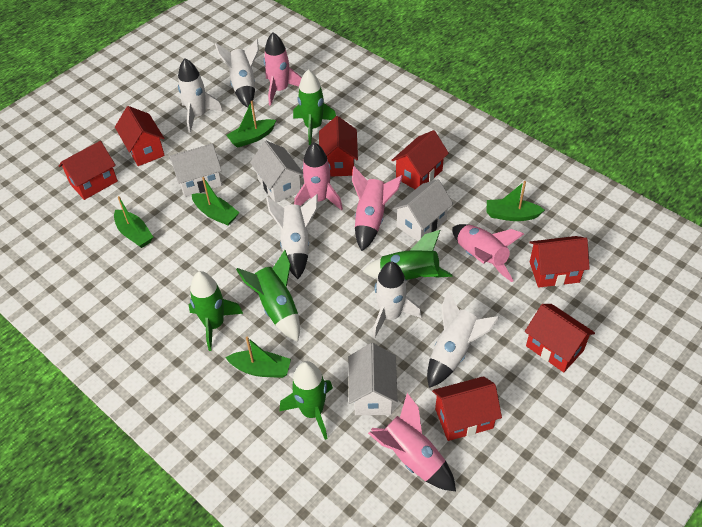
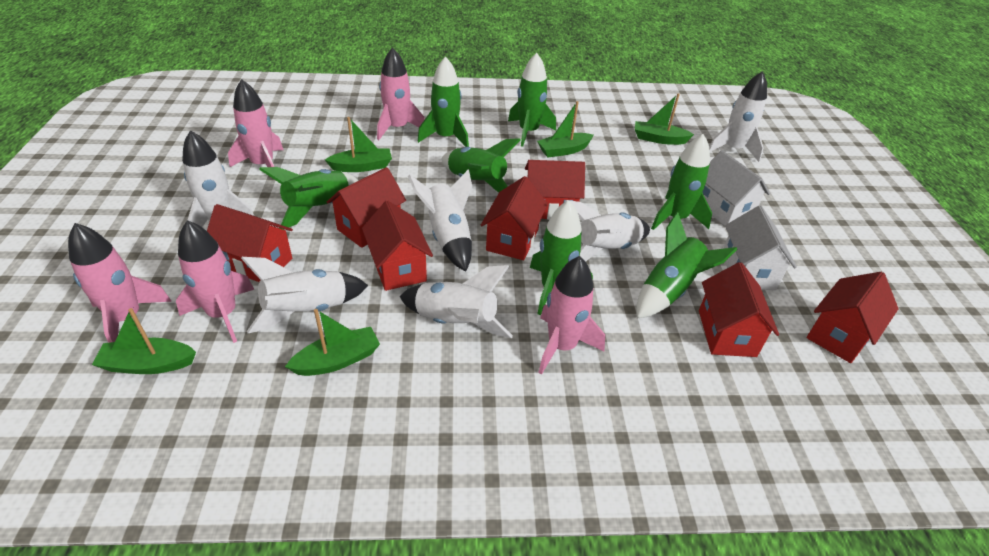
green rocket: 5 -> 7
white house: 4 -> 2
white rocket: 5 -> 6

